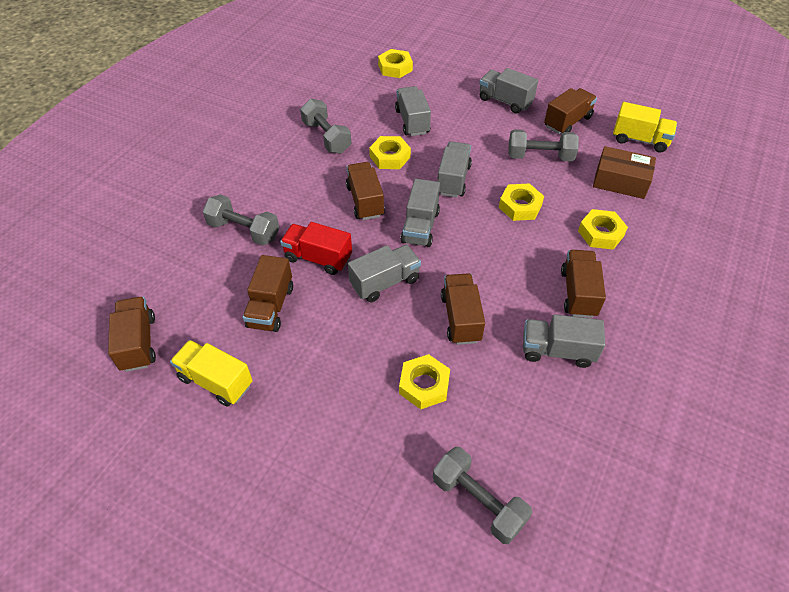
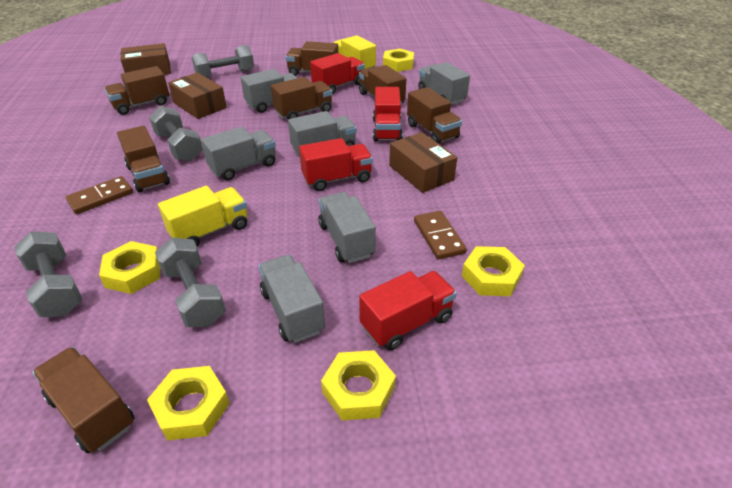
brown box: 1 -> 3
brown domino: 0 -> 2
brown truck: 6 -> 7
red truck: 1 -> 4

